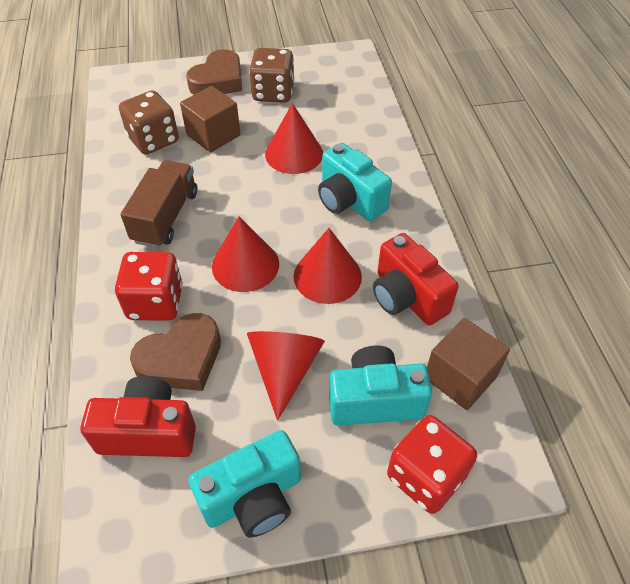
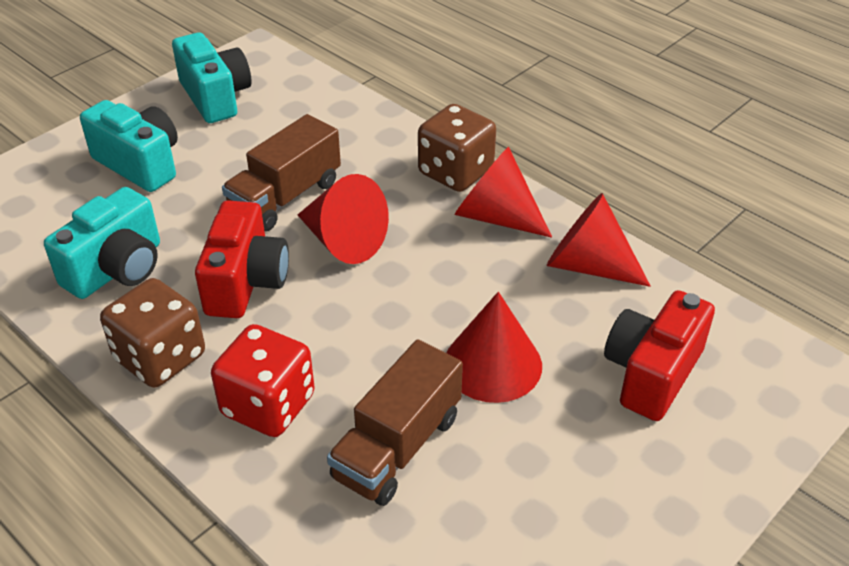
brown cube: 2 -> 0
brown heart: 2 -> 0
brown truck: 1 -> 2
red dice: 2 -> 1

